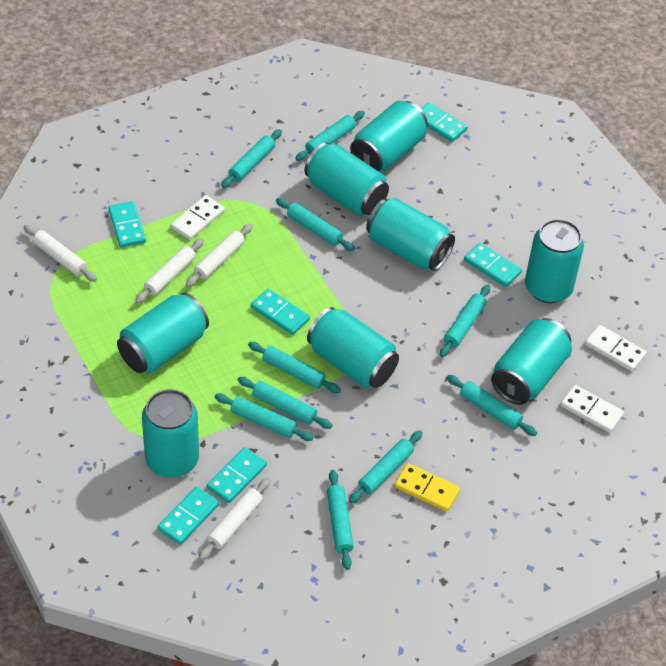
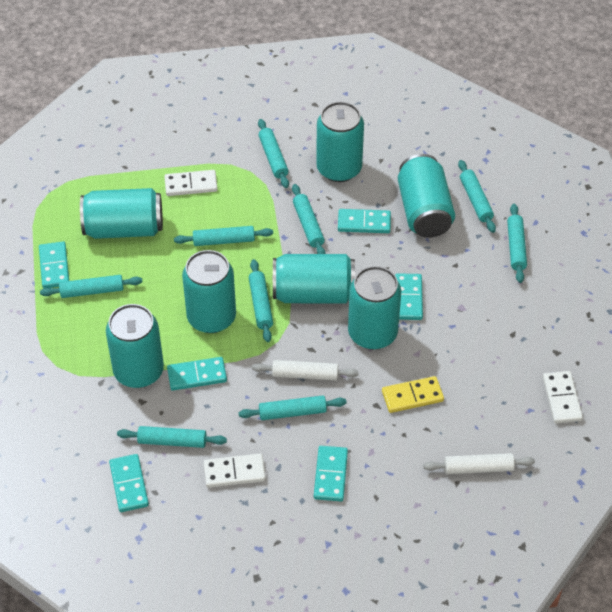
turquoise can: 8 -> 7
turquoise rolling pin: 10 -> 9
white rolling pin: 4 -> 2

